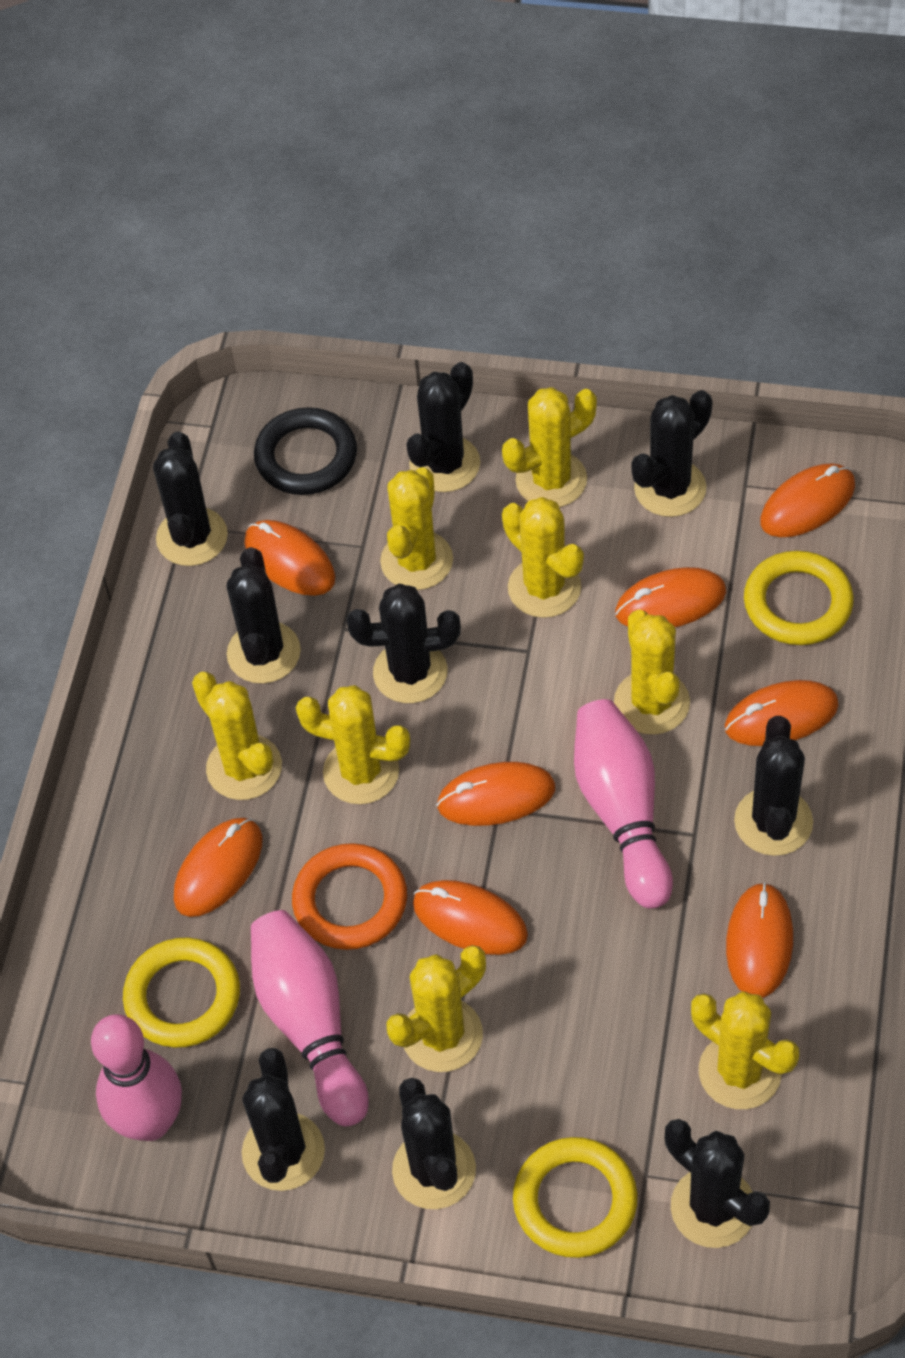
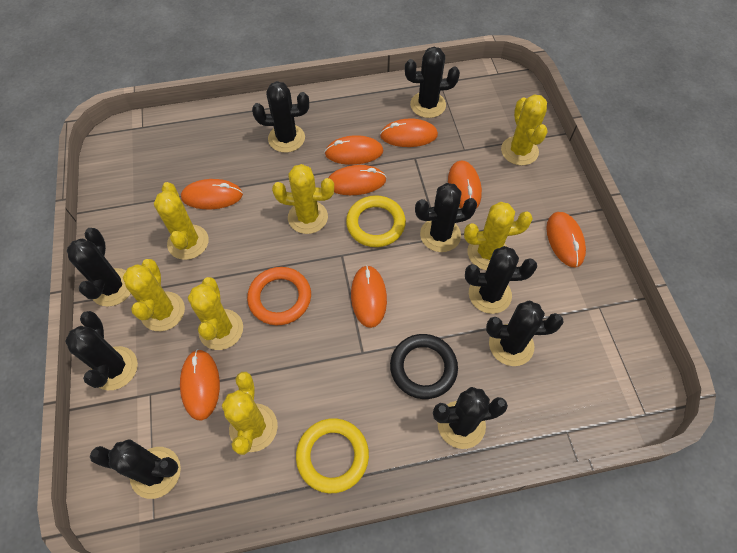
pink bowling pin: 3 -> 0
yellow cactus: 8 -> 7
yellow ring: 3 -> 2

